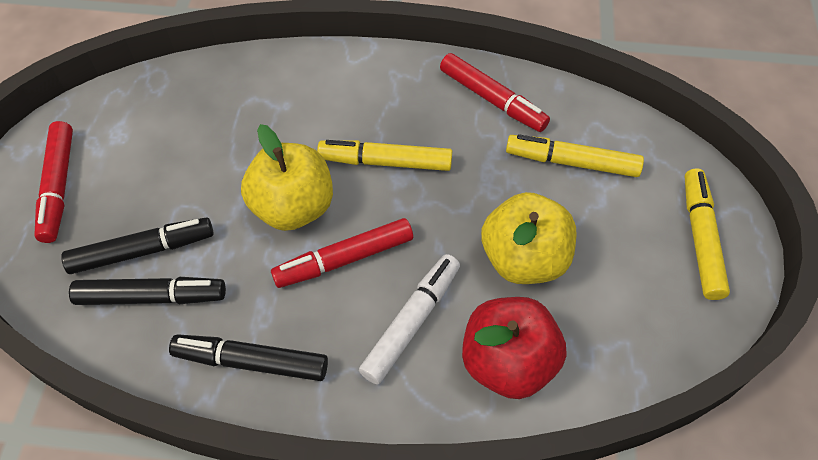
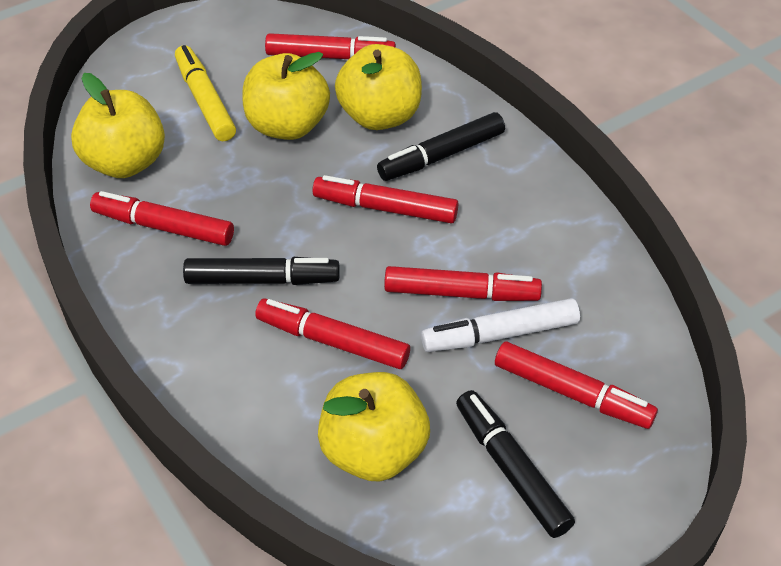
red apple: 1 -> 0
red marker: 3 -> 6
yellow apple: 2 -> 4
yellow marker: 3 -> 1

